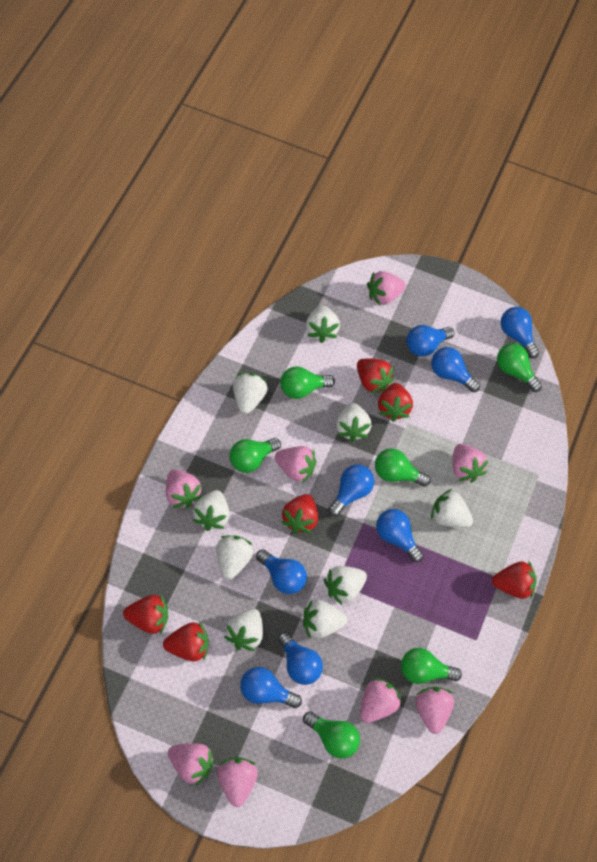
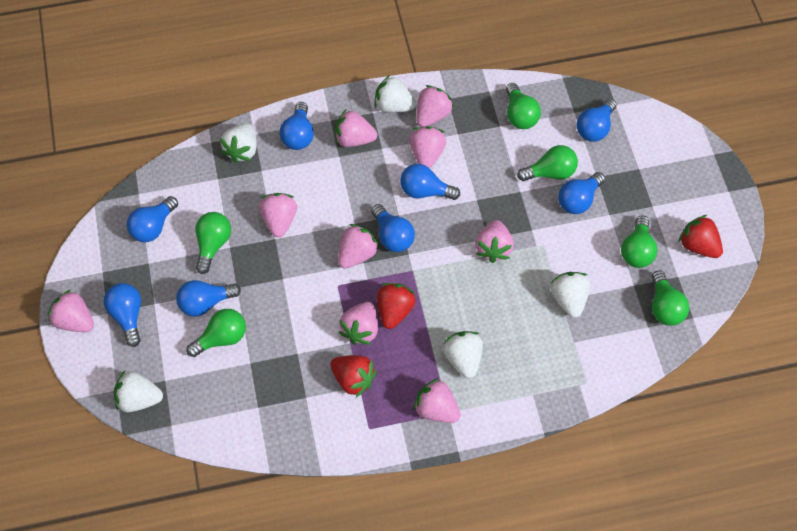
pink strawberry: 8 -> 9
red strawberry: 6 -> 3
white strawberry: 9 -> 5

